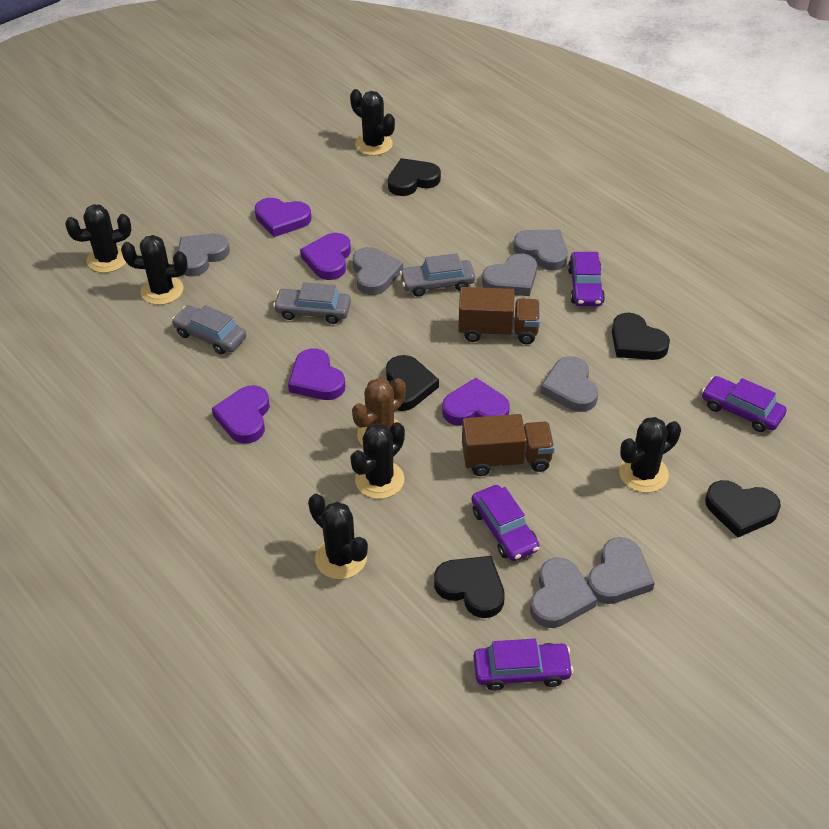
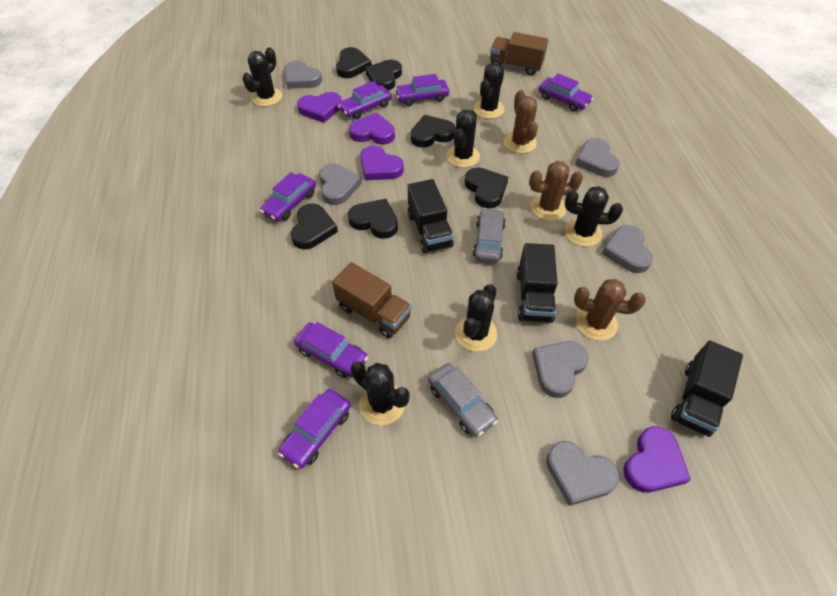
black heart: 5 -> 6
black truck: 0 -> 3
brown cactus: 1 -> 3
grey car: 3 -> 2
grey heart: 7 -> 6
purple car: 4 -> 6
purple heart: 5 -> 4

